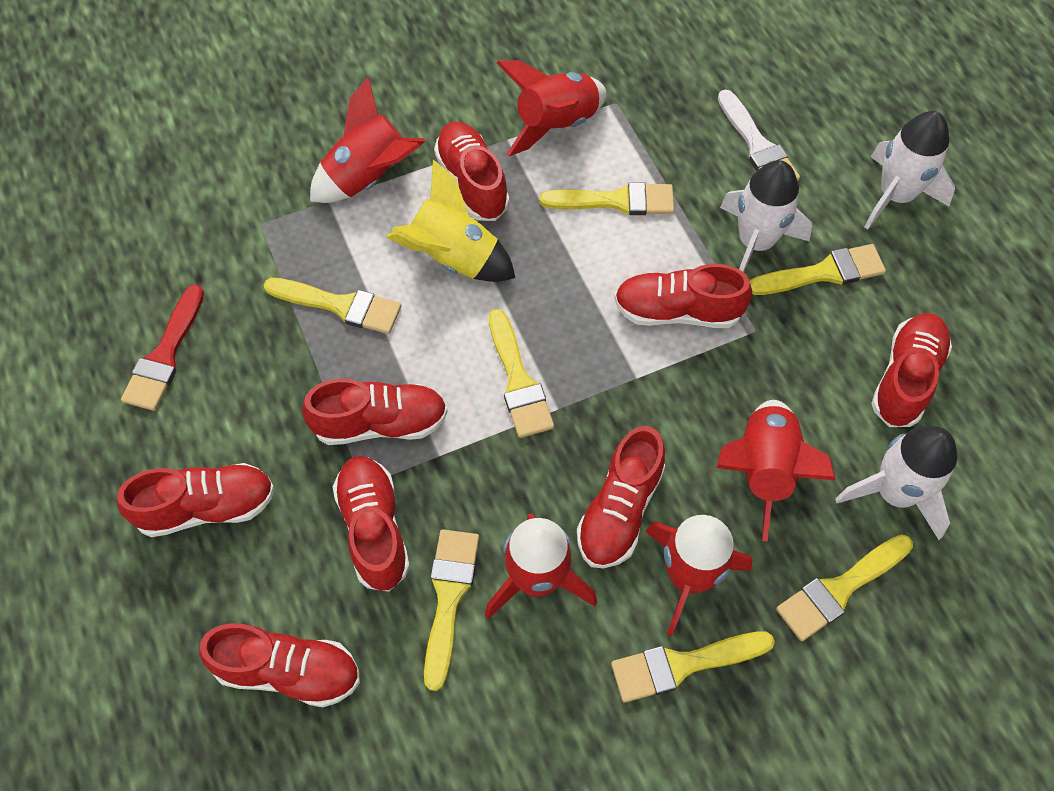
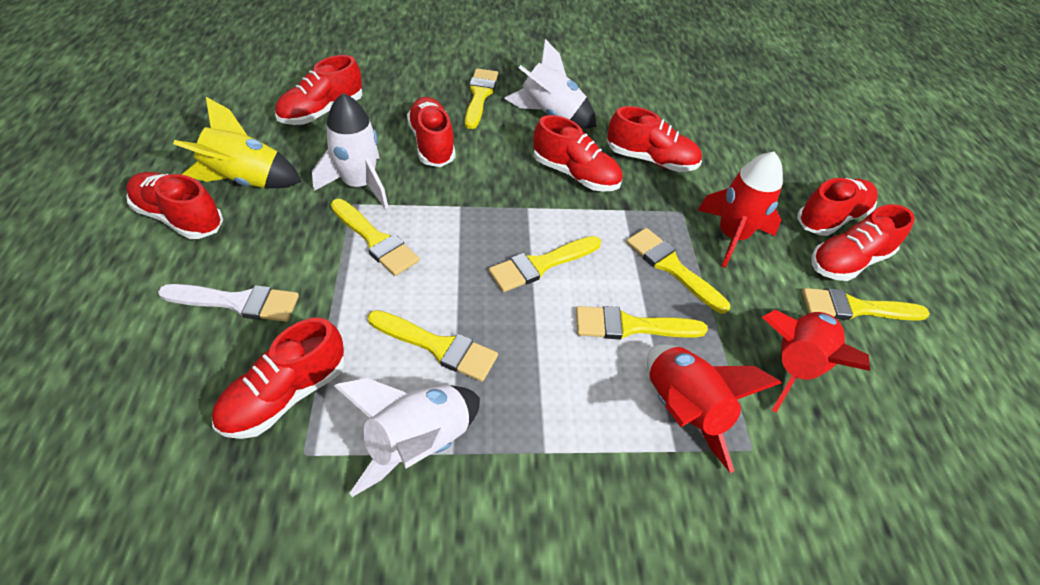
red brush: 1 -> 0
red rocket: 5 -> 3

